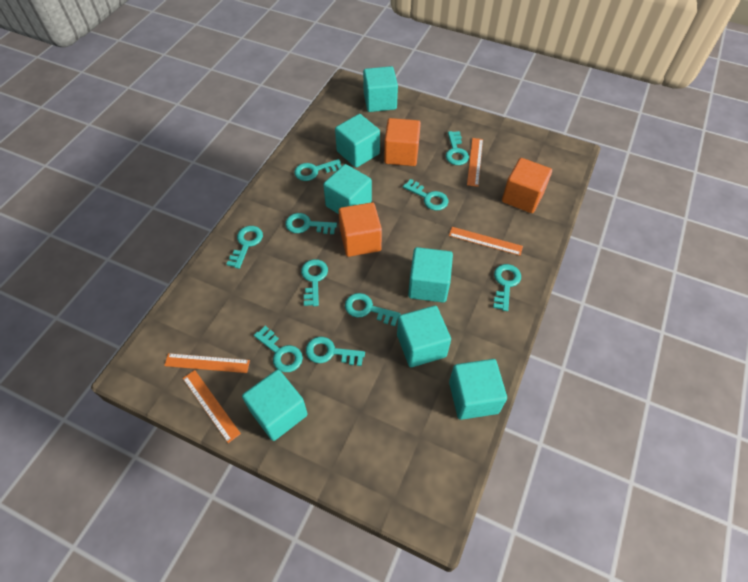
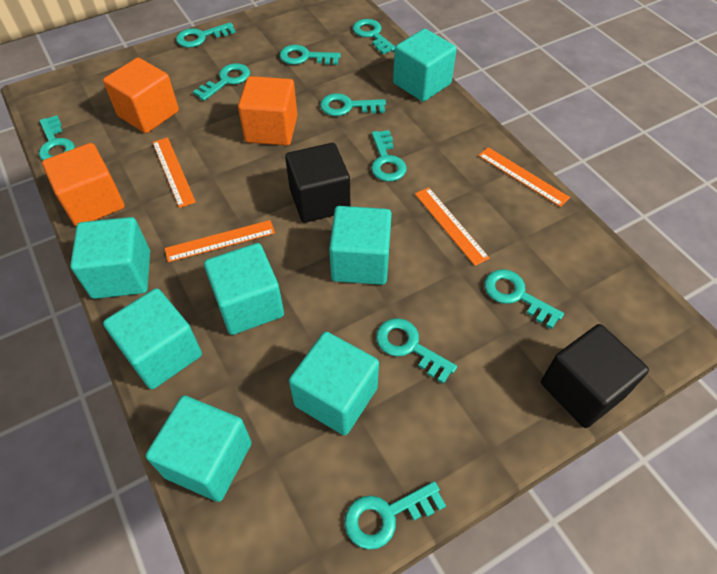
black cube: 0 -> 2

